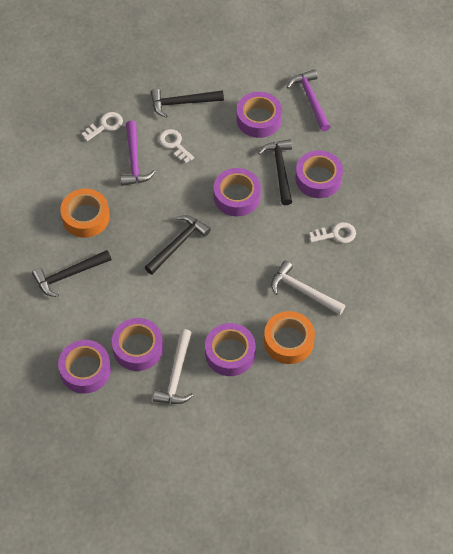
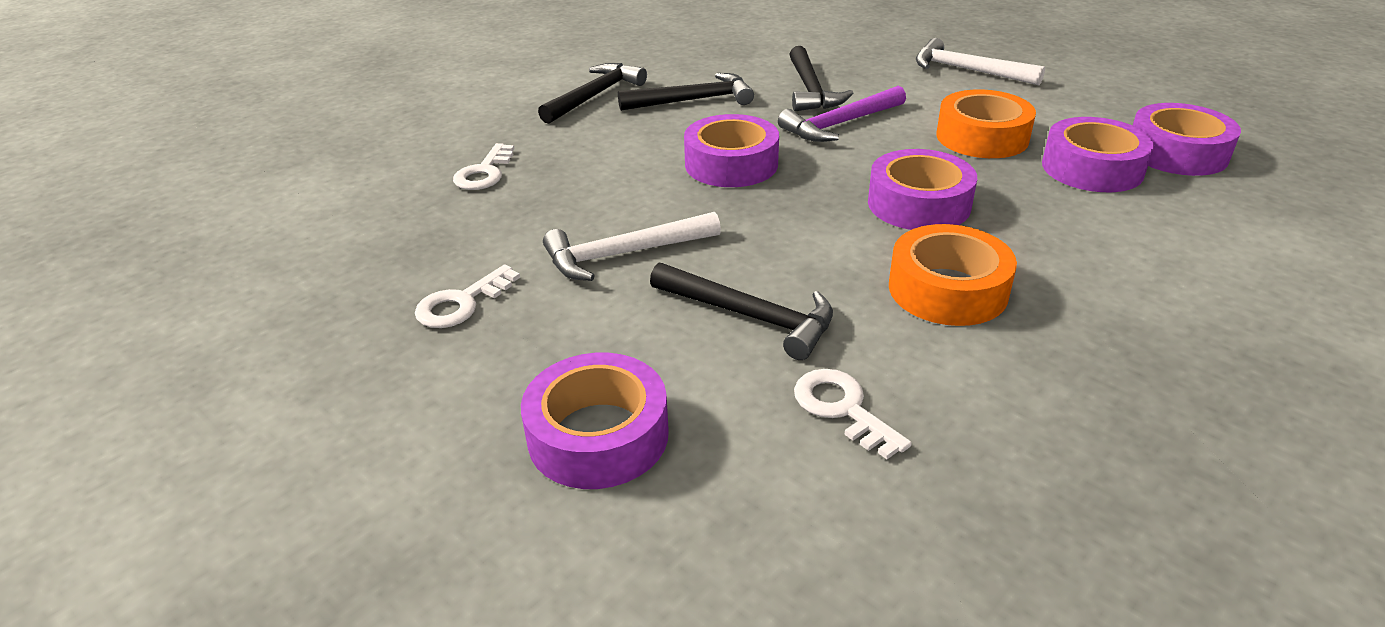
purple hammer: 2 -> 1
purple tape: 6 -> 5

